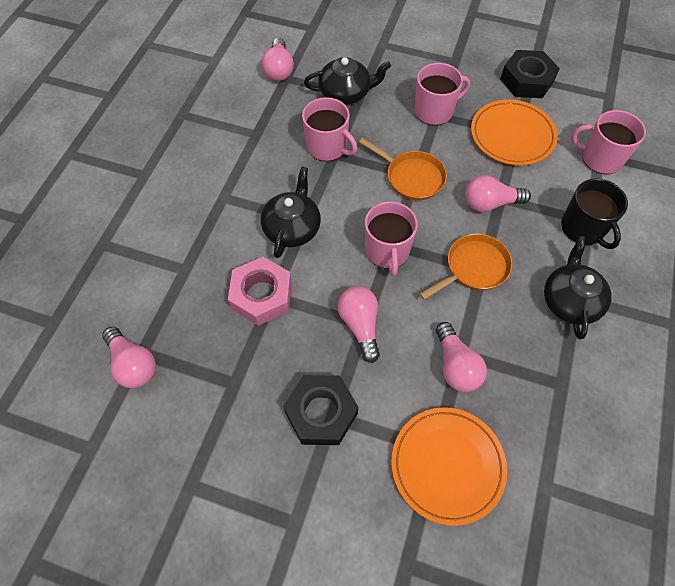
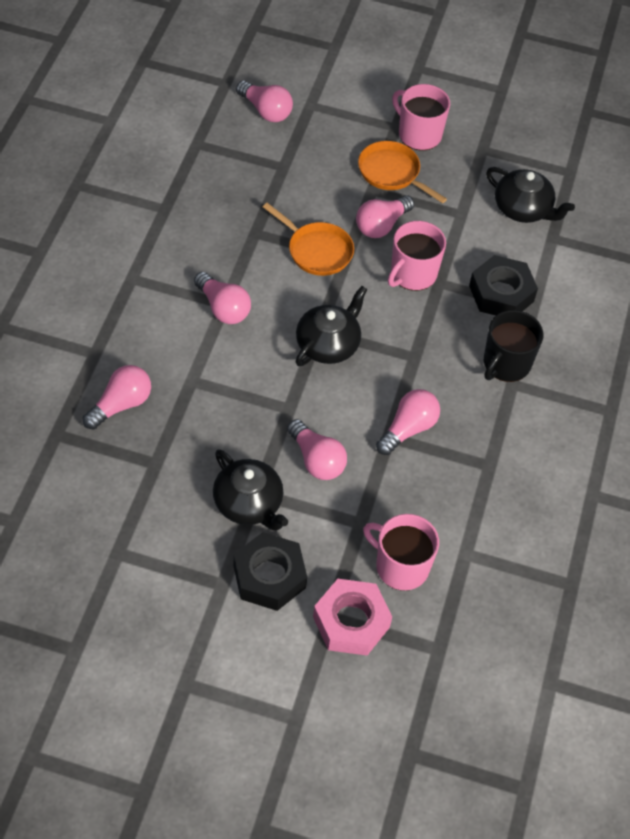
orange plate: 2 -> 0
pink light bulb: 5 -> 6
pink mug: 4 -> 3

